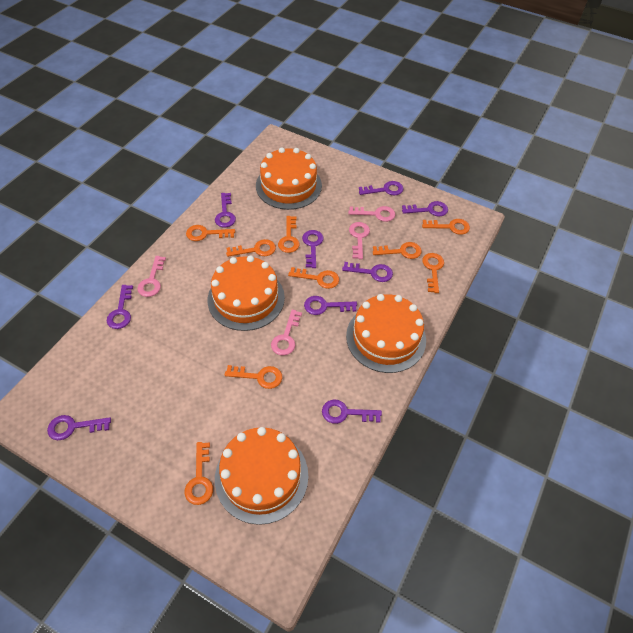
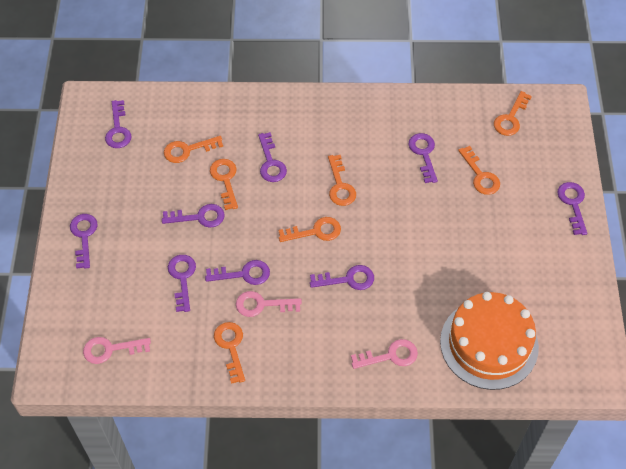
orange cake: 4 -> 1
orange key: 9 -> 7
pink key: 4 -> 3

